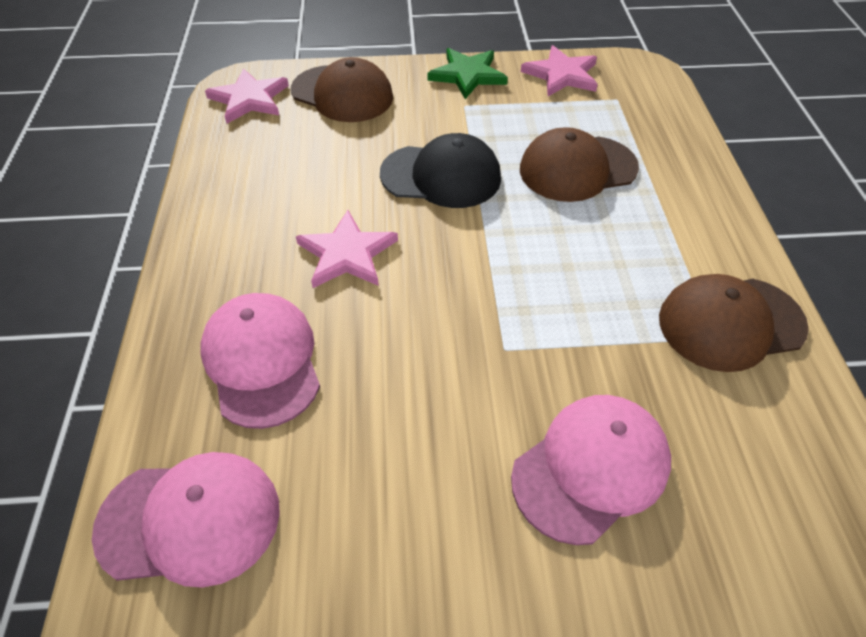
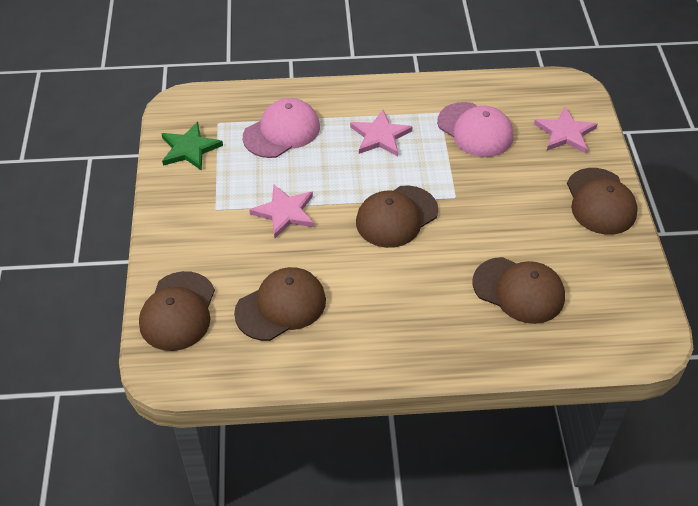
black cap: 1 -> 0
brown cap: 3 -> 5
pink cap: 3 -> 2

